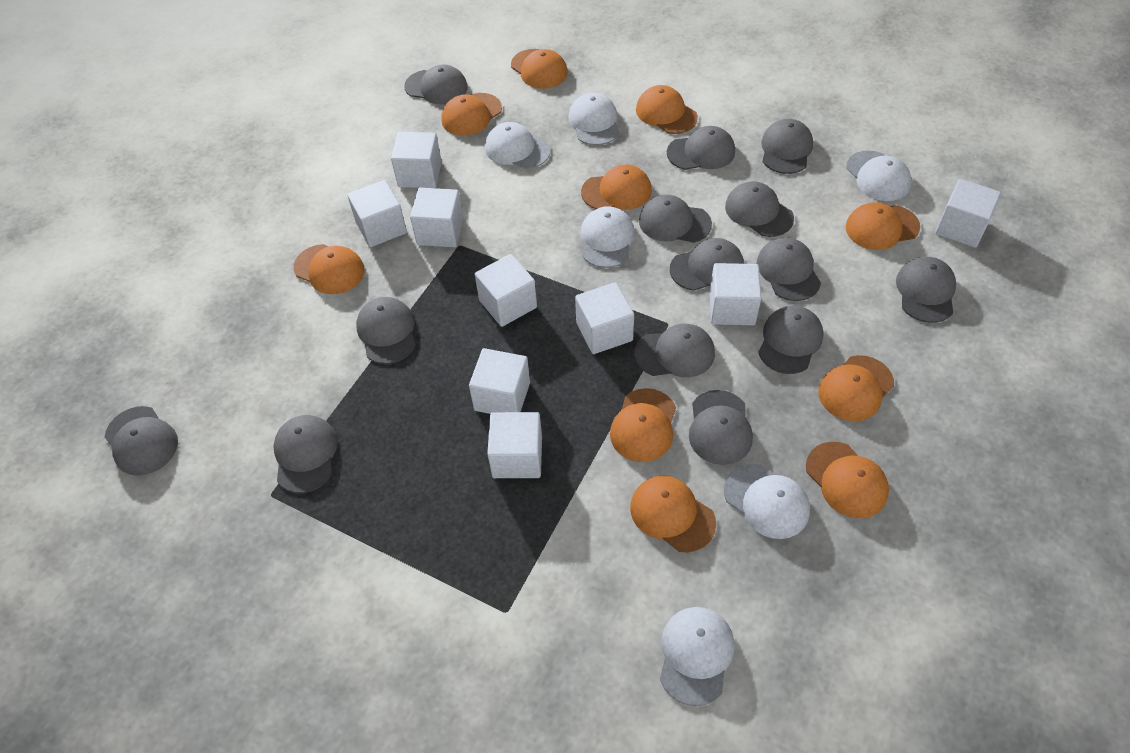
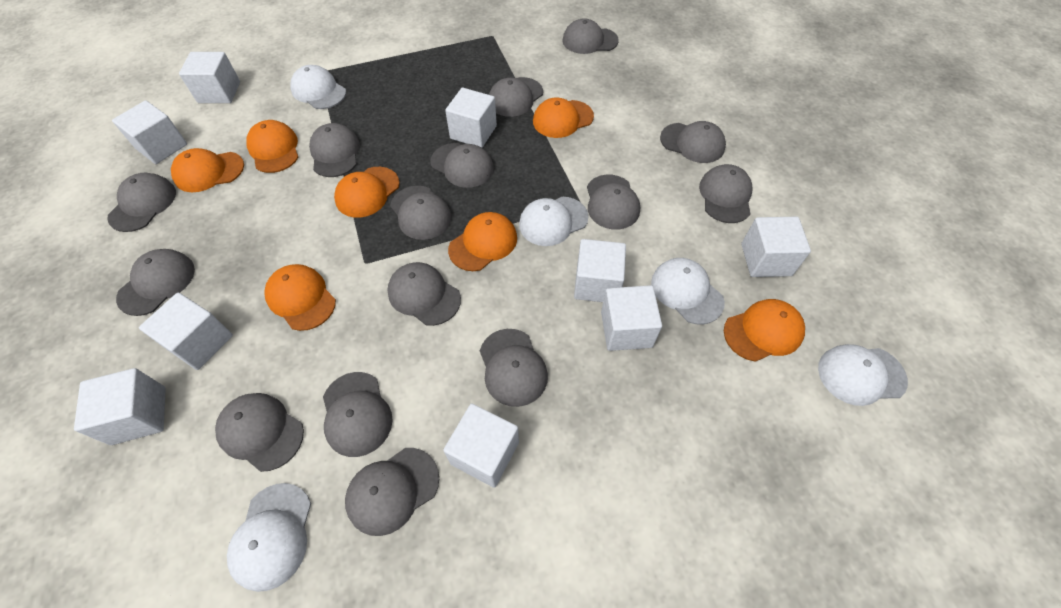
grey cap: 14 -> 15
orange cap: 10 -> 7
white cap: 6 -> 5

